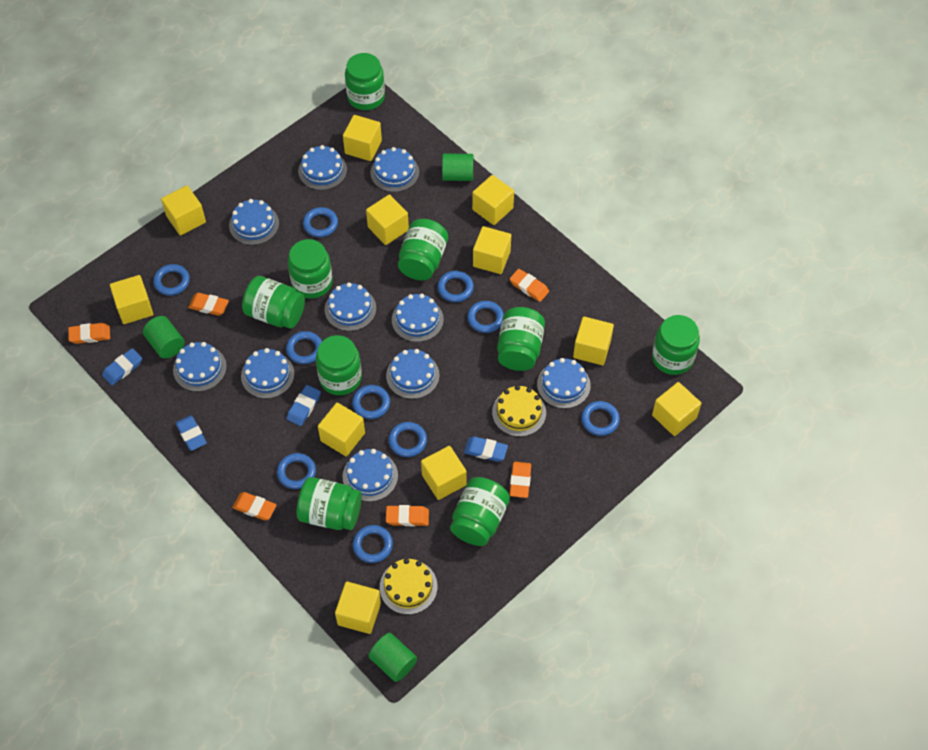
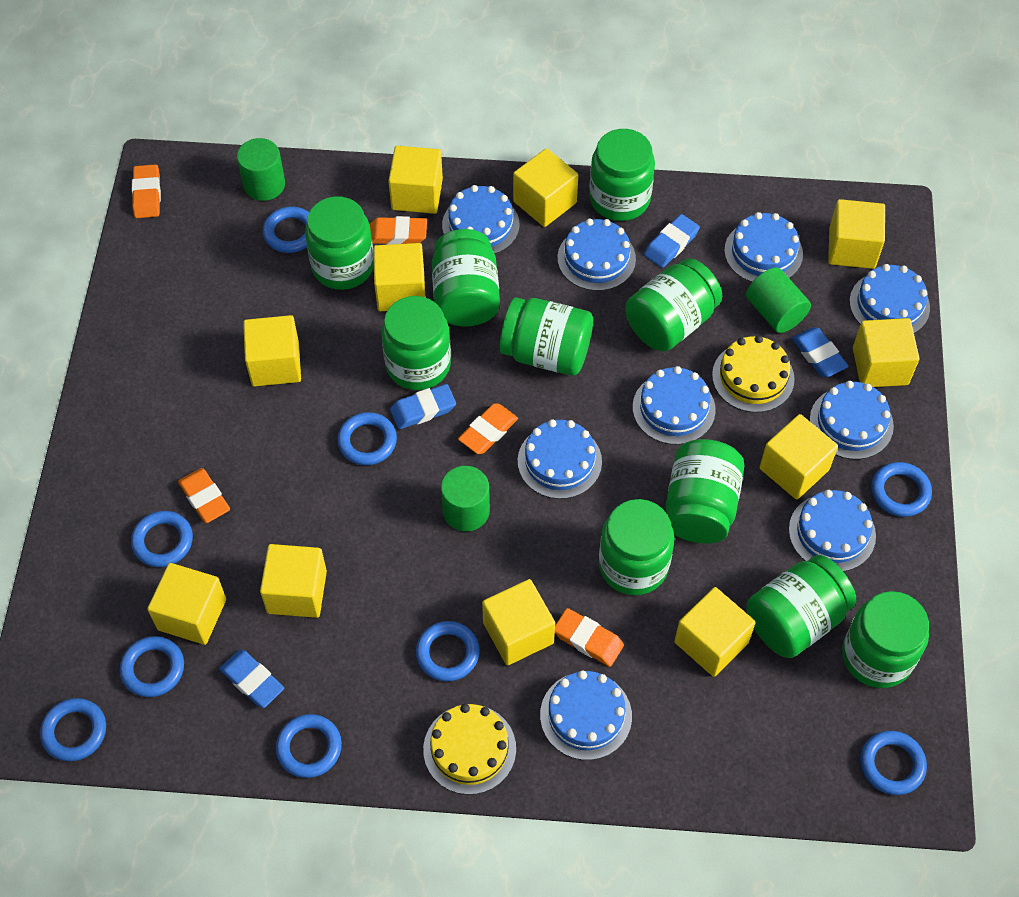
blue cake: 10 -> 9
blue ring: 10 -> 9
green jar: 9 -> 10
orange eraser: 6 -> 5

